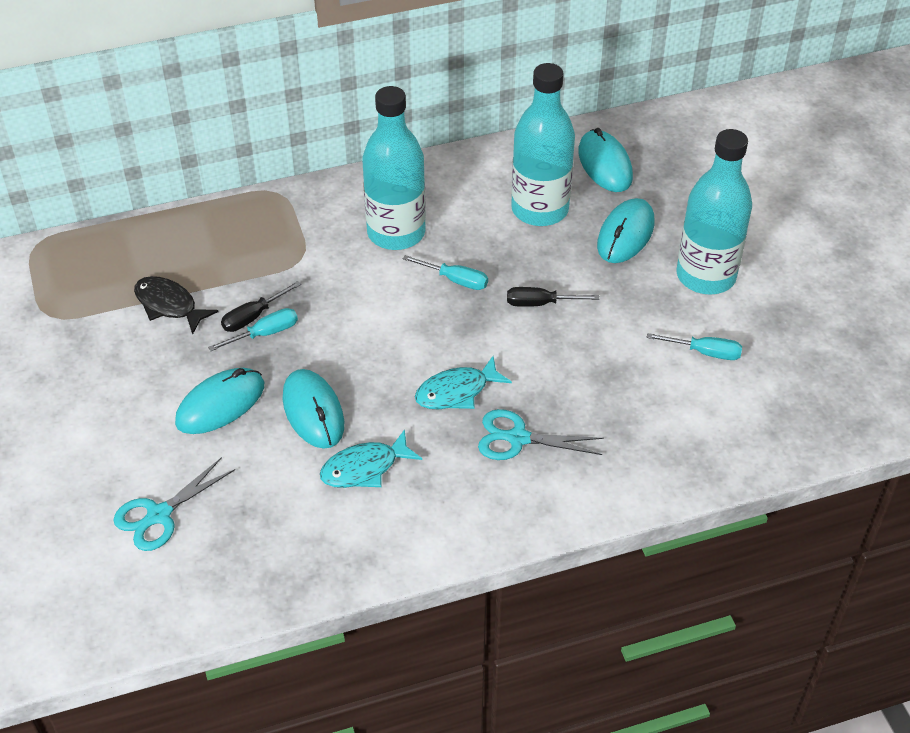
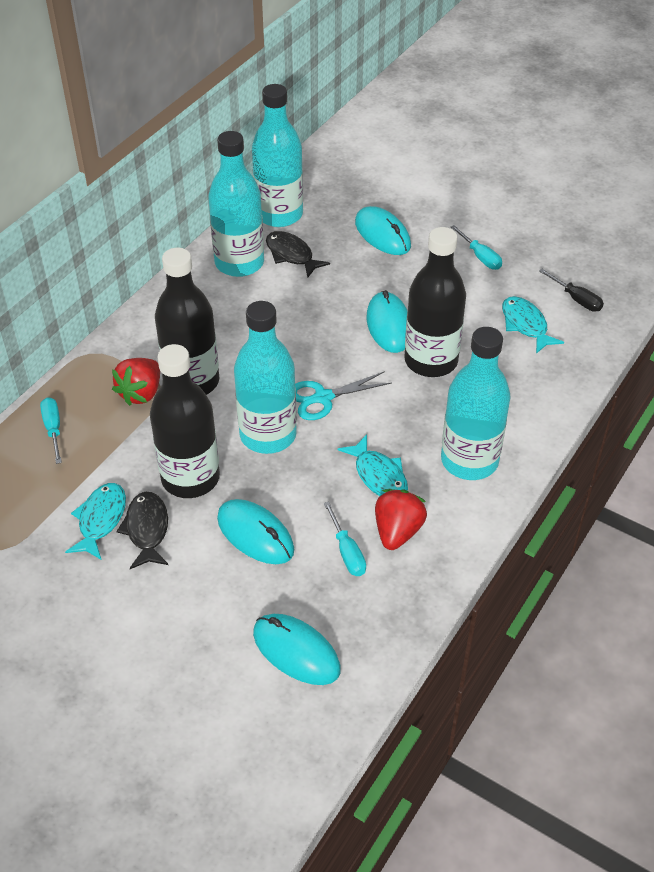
black bottle: 0 -> 3
black fish: 1 -> 2
black screwdriver: 2 -> 1
red strawberry: 0 -> 2
turquoise bottle: 3 -> 4
turquoise fish: 2 -> 3
turquoise scissors: 2 -> 1

